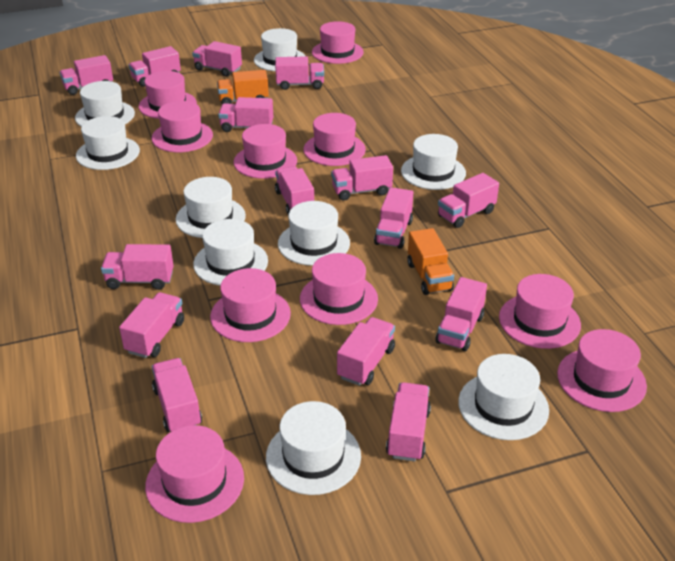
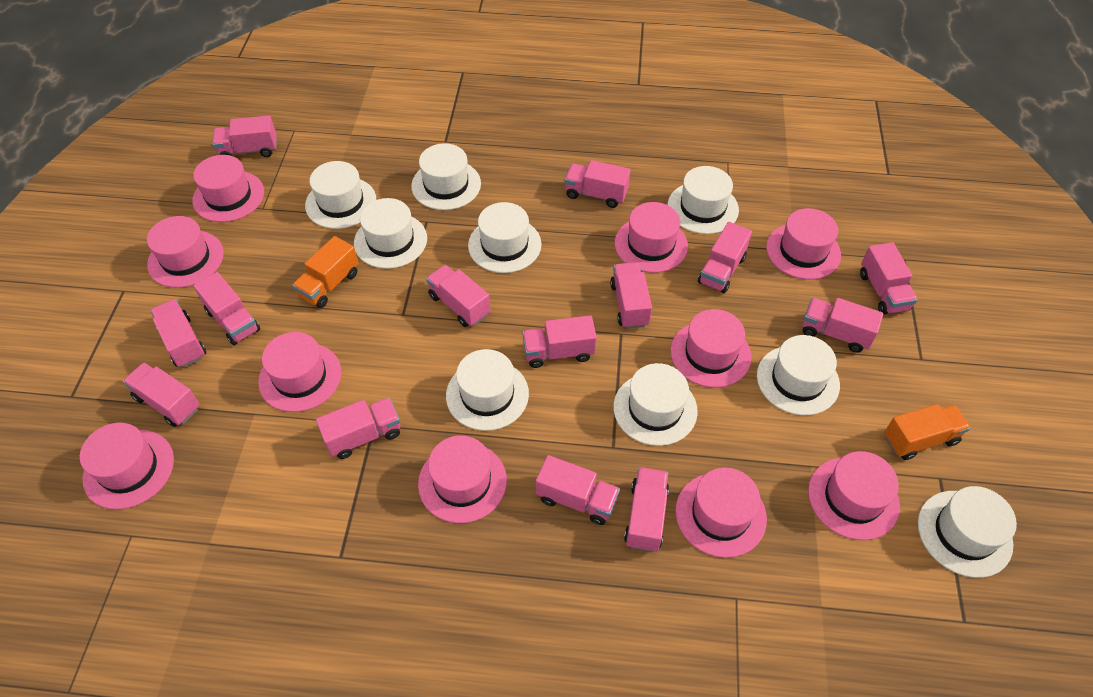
pink truck: 15 -> 14

